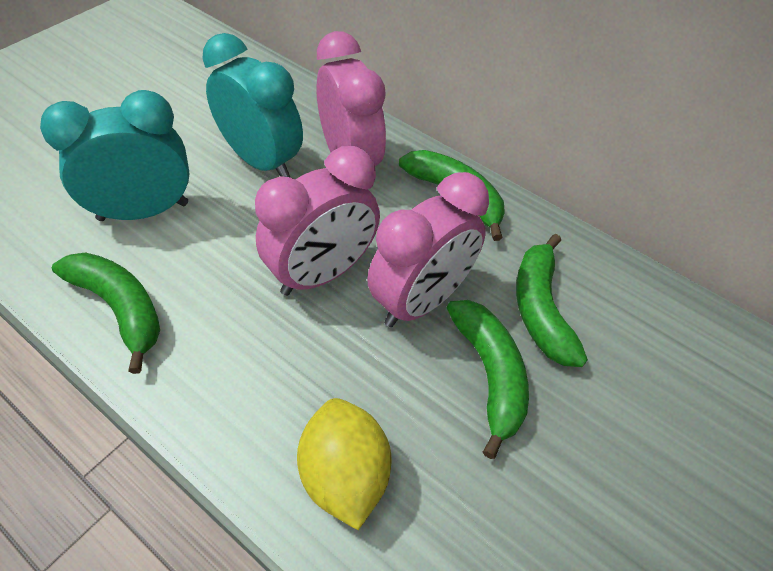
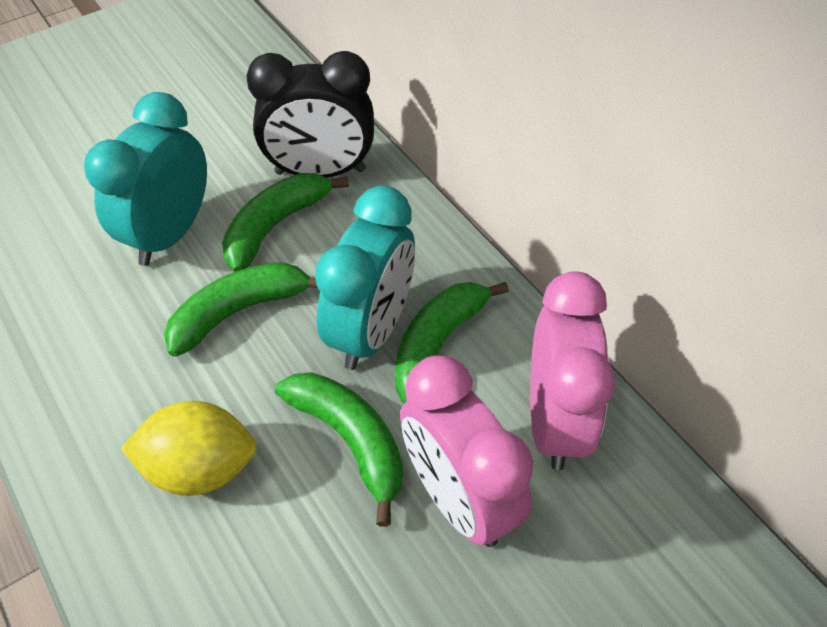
black clock: 0 -> 1
pink clock: 3 -> 2

